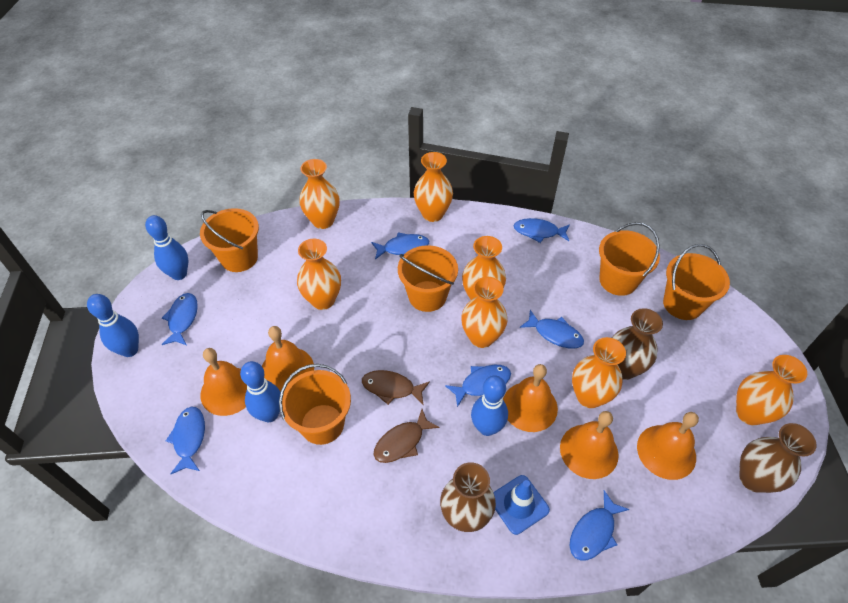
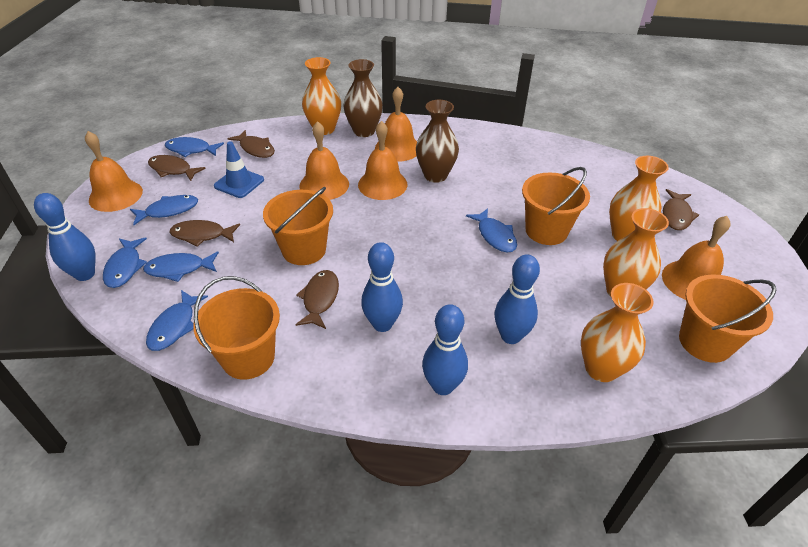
blue fish: 7 -> 6
brown fish: 2 -> 5
brown vase: 3 -> 2
orange bucket: 5 -> 4
orange vase: 7 -> 4

